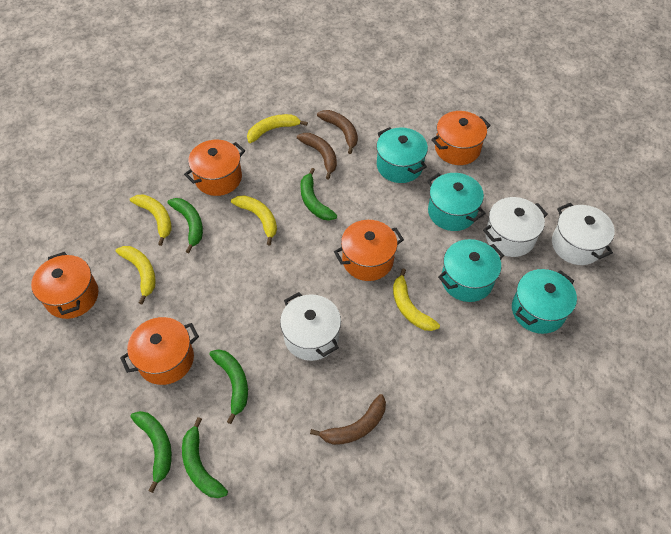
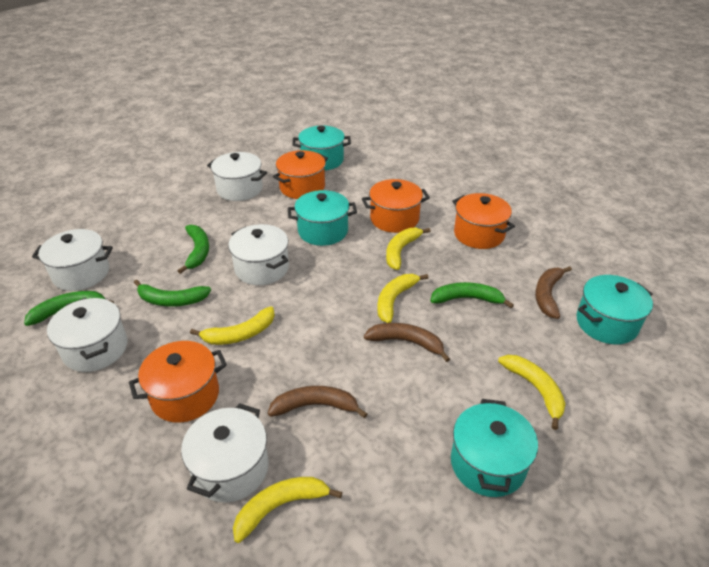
green banana: 5 -> 4
orange pot: 5 -> 4
white pot: 3 -> 5

